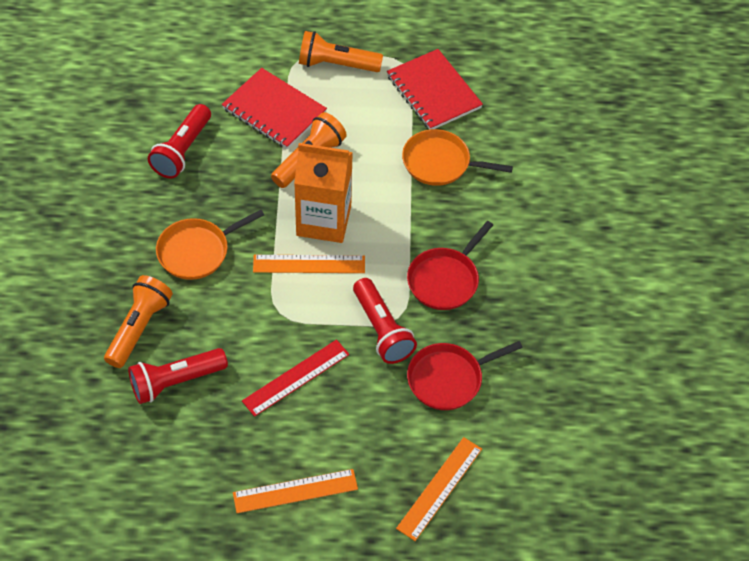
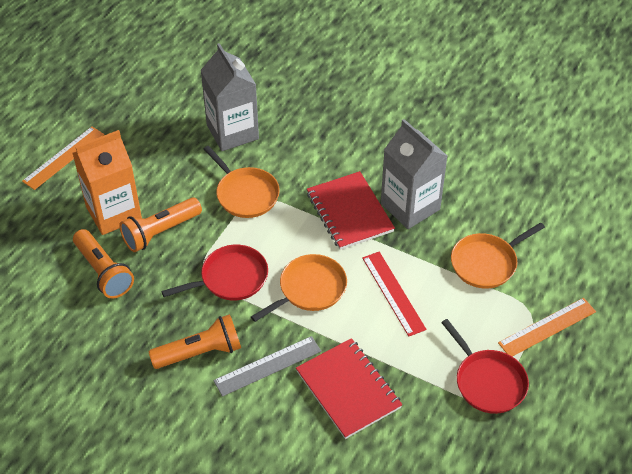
grey carton: 0 -> 2
grey ruler: 0 -> 1
orange pan: 2 -> 3
orange ruler: 3 -> 2
red flashlight: 3 -> 0

